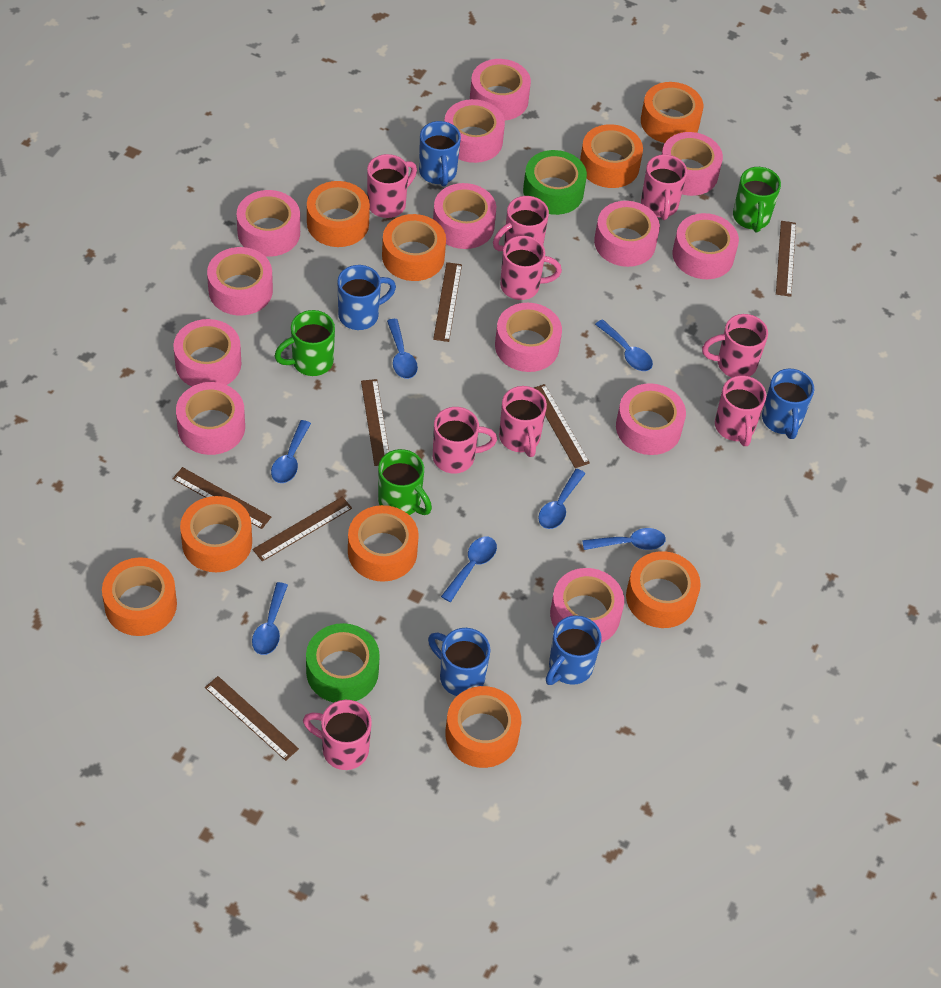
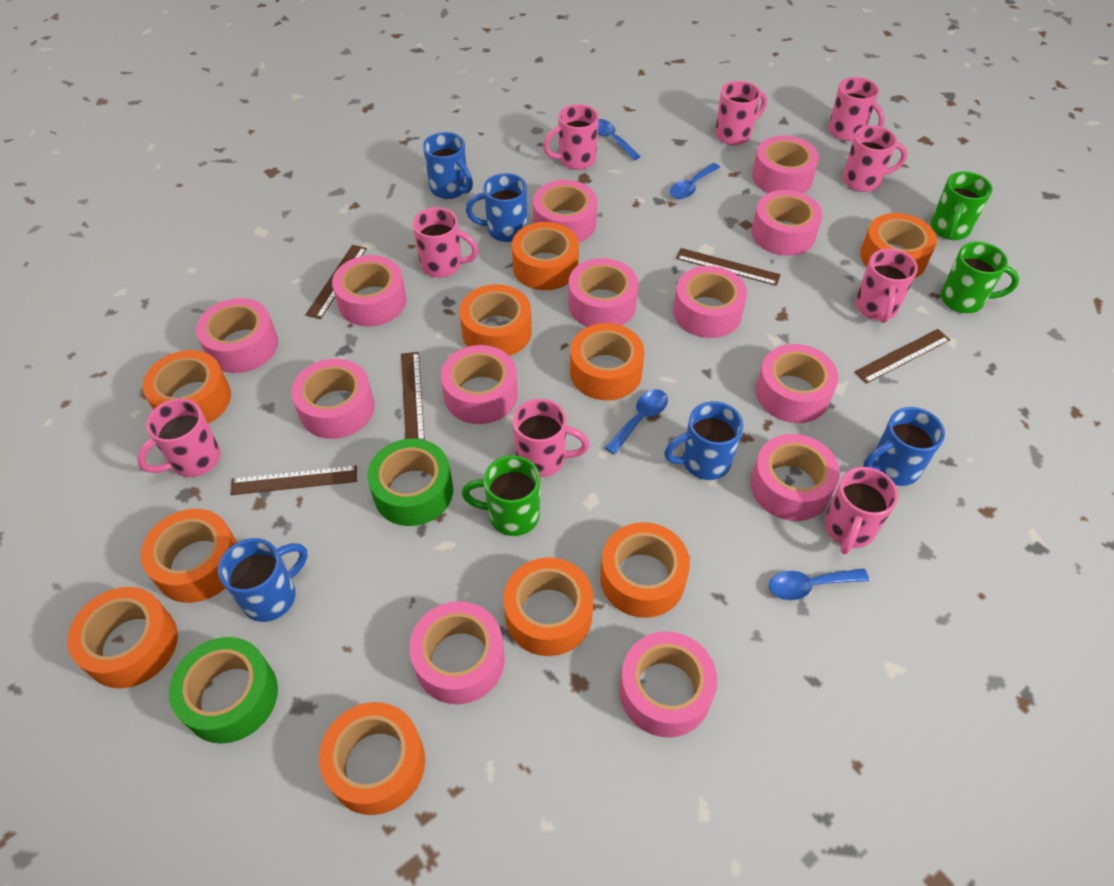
blue spoon: 7 -> 4
brown ruler: 7 -> 5
orange tape: 9 -> 10

